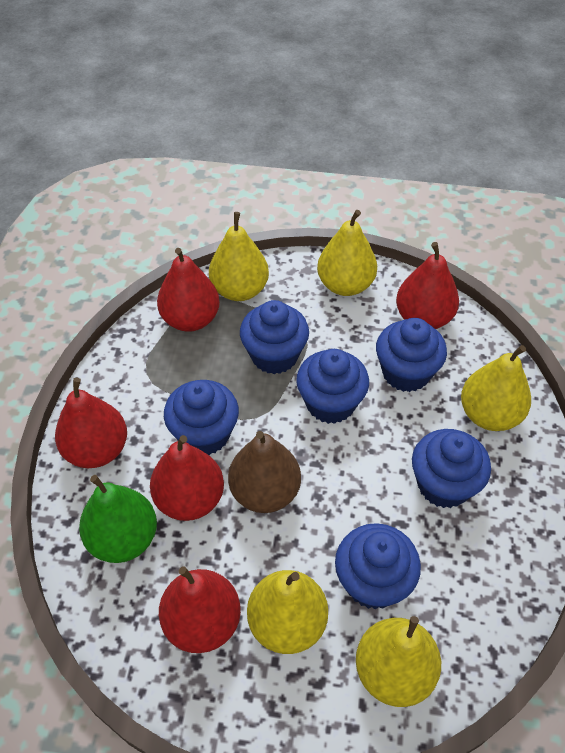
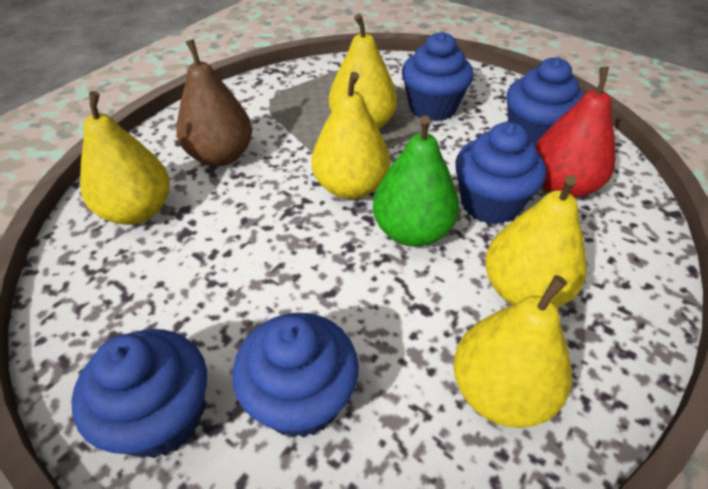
blue cupcake: 6 -> 5
red pear: 5 -> 1

